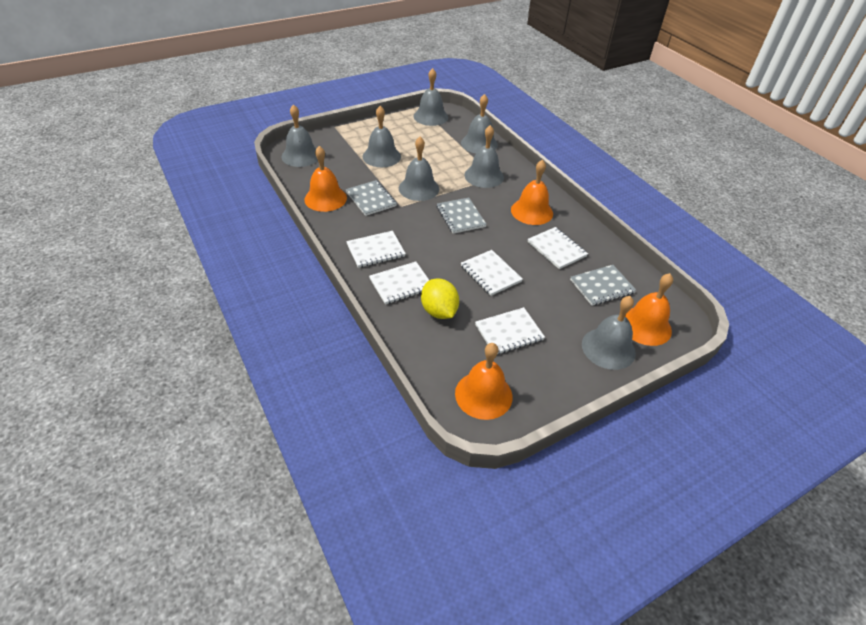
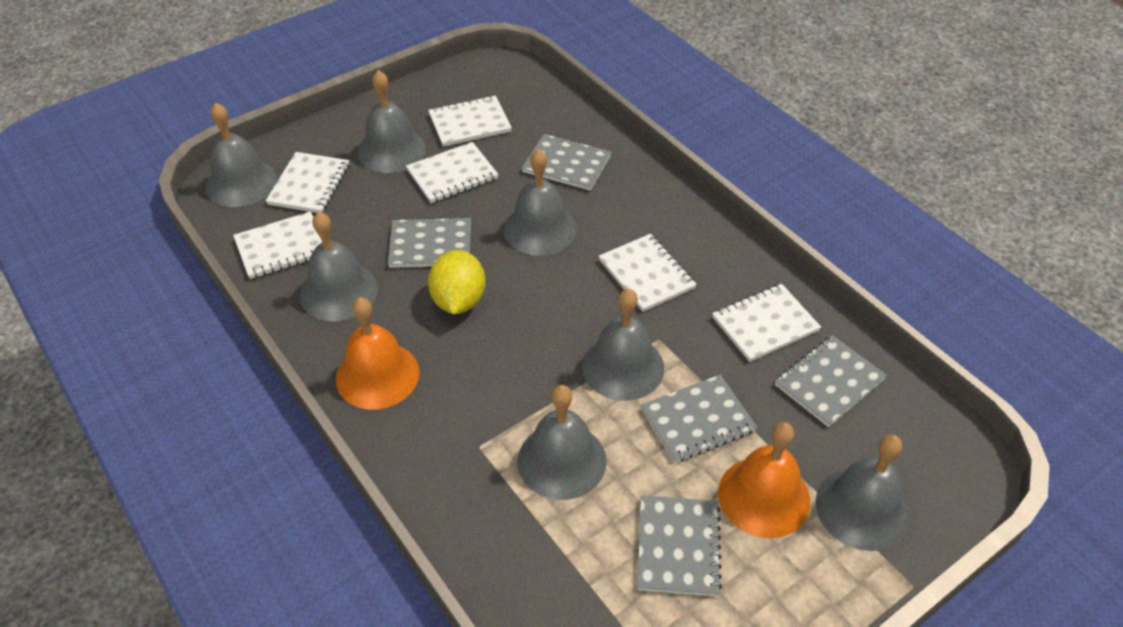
grey notebook: 3 -> 5
orange bell: 4 -> 2
white notebook: 5 -> 6

